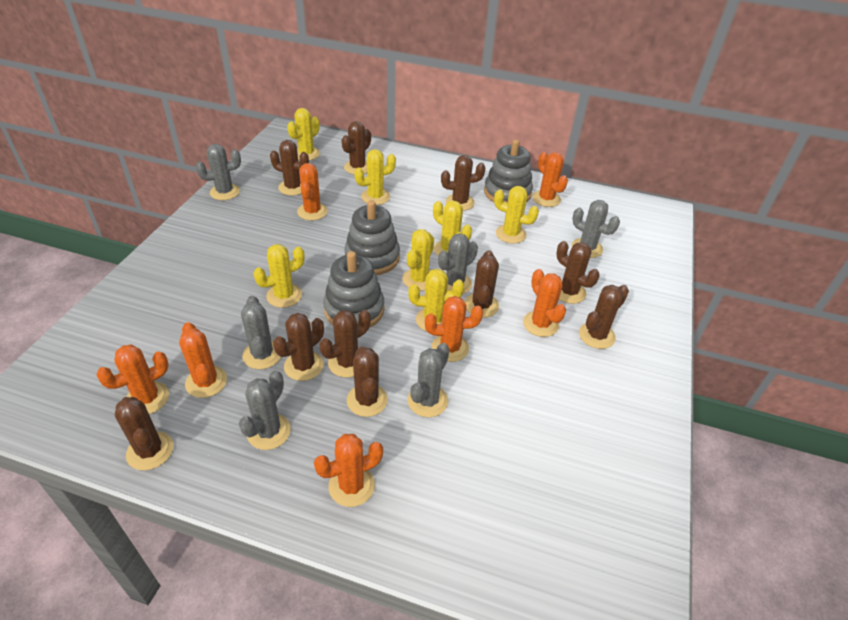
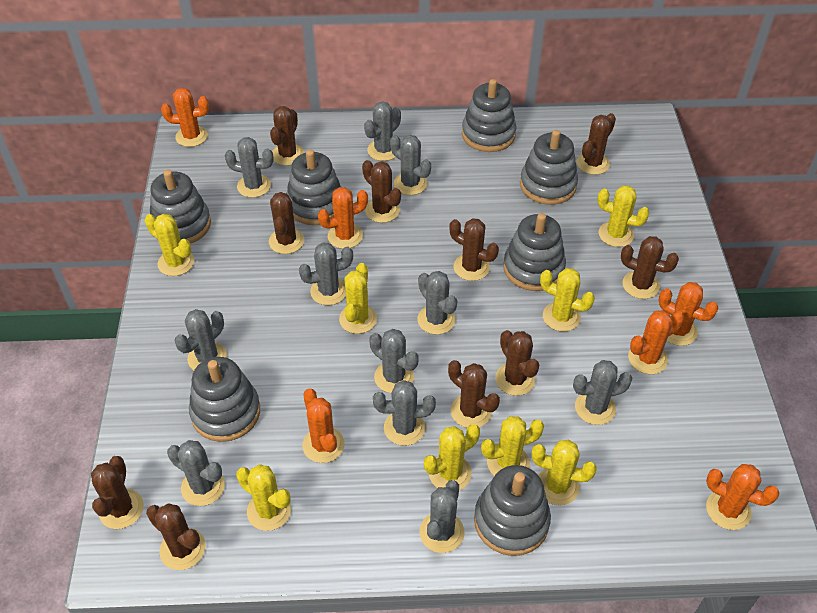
grey cactus: 6 -> 11
grey stacking toy: 3 -> 7
orange cactus: 7 -> 6
yellow cactus: 7 -> 8

